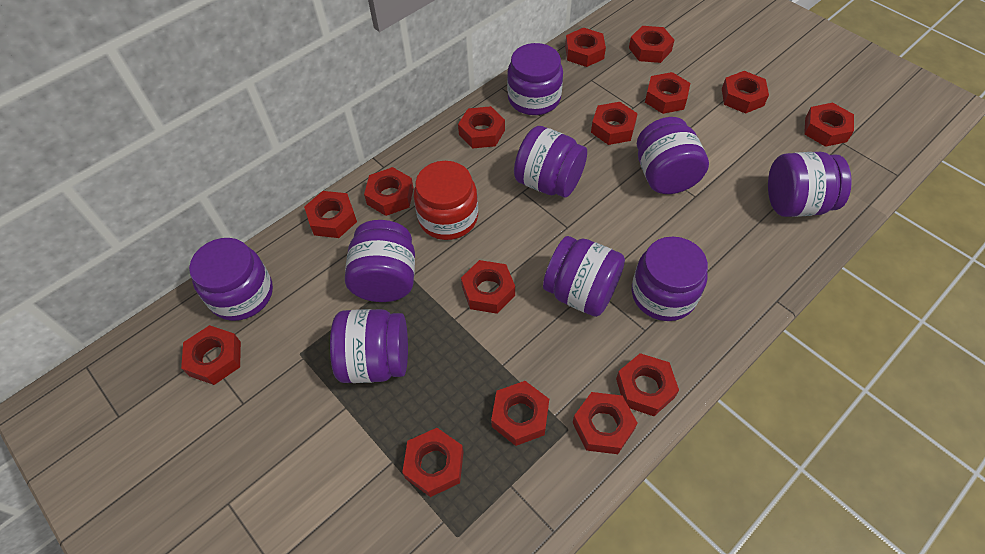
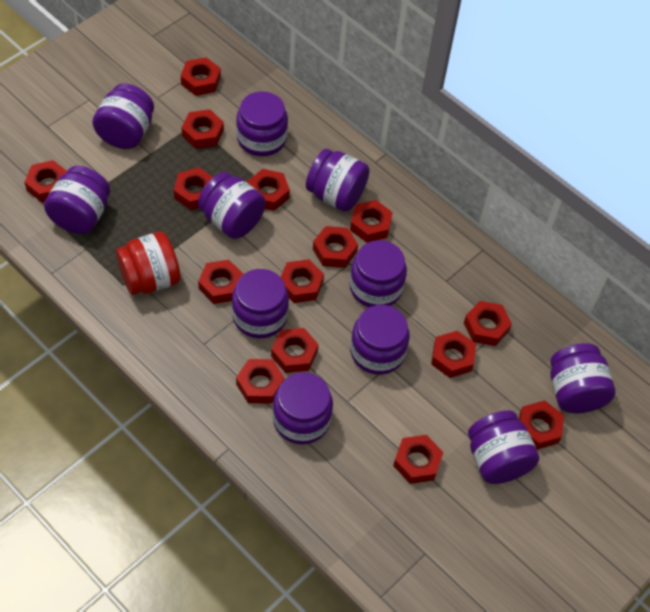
purple jar: 9 -> 11

